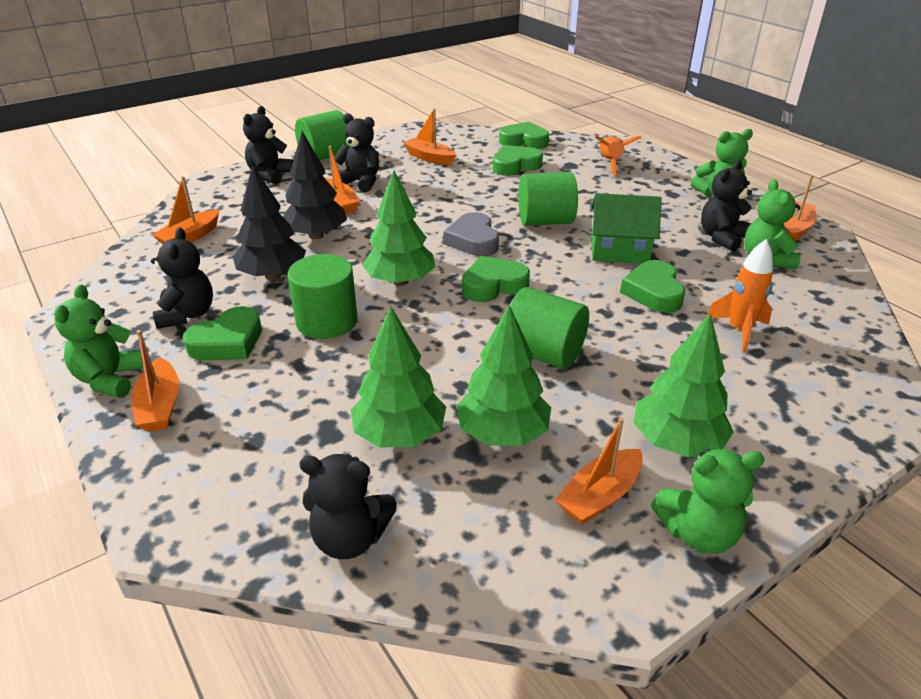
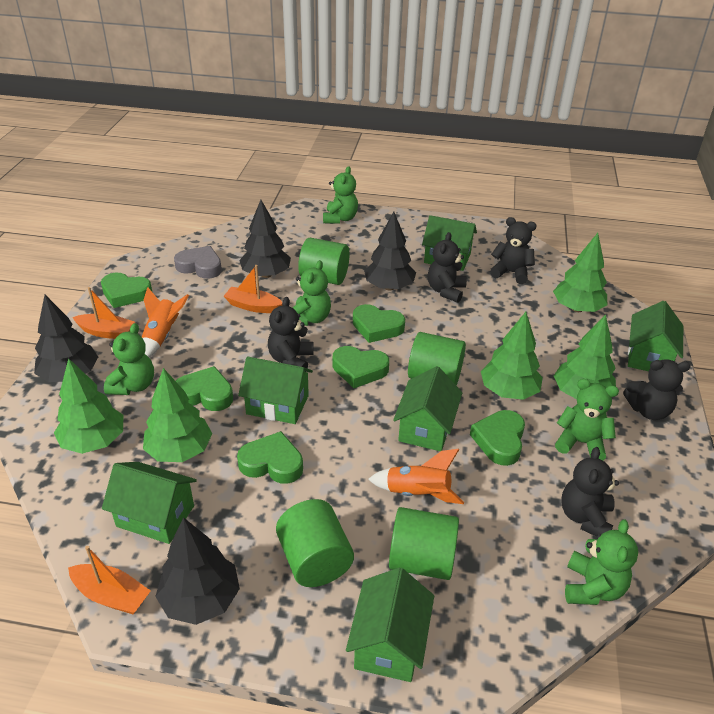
black tree: 2 -> 4
green heart: 5 -> 6
green house: 1 -> 6
green teddy bear: 4 -> 5
green tree: 4 -> 5
orange boat: 6 -> 3

